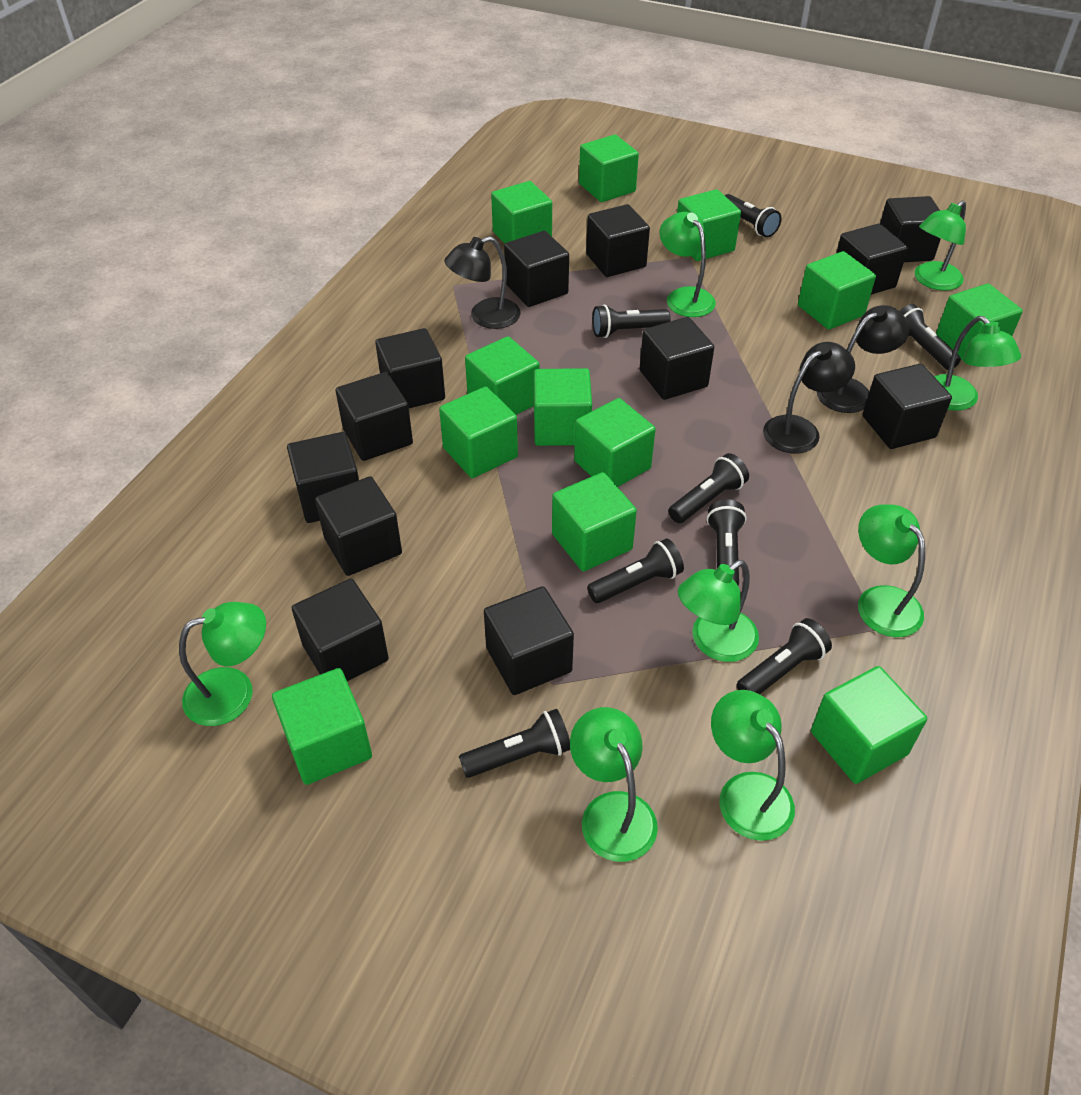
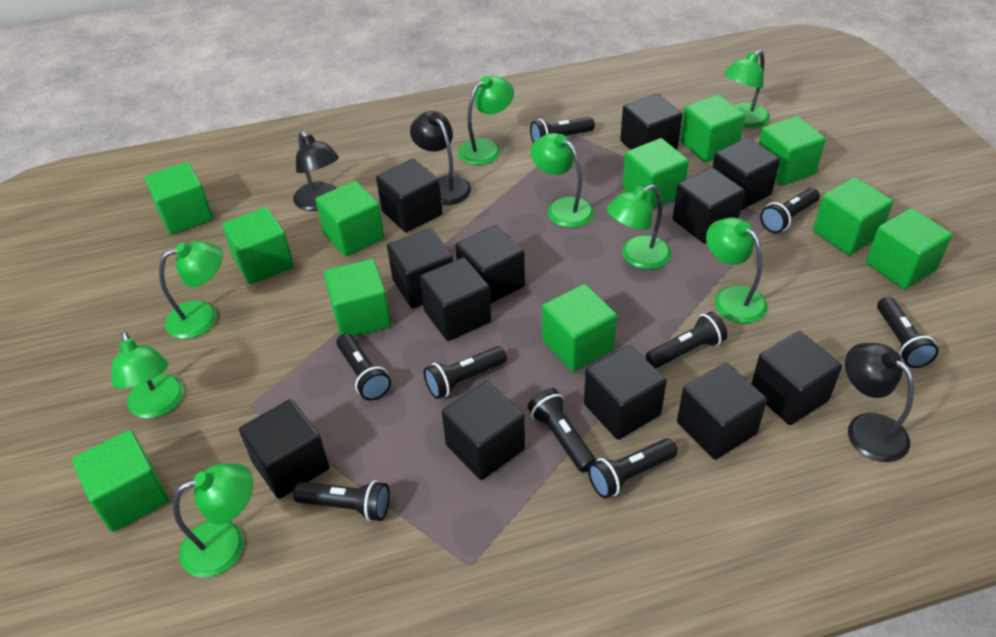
black flashlight: 8 -> 9
green cube: 12 -> 11

